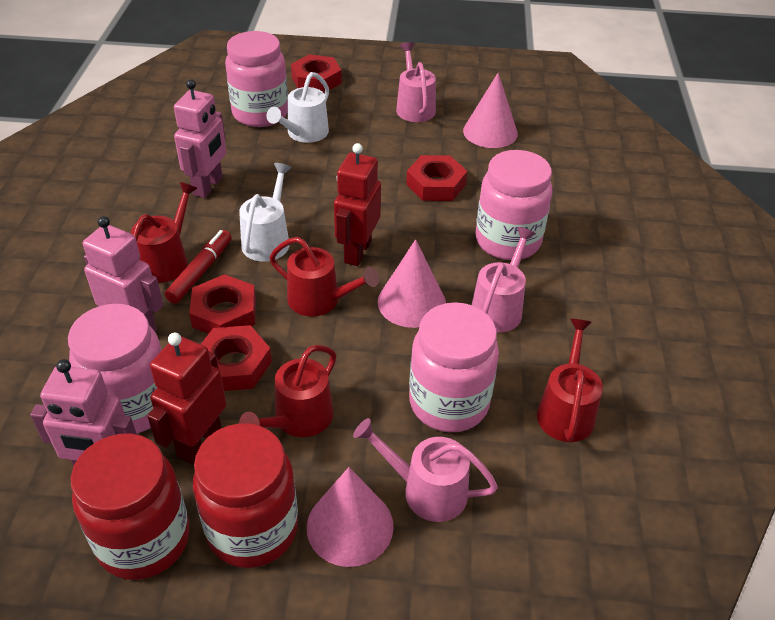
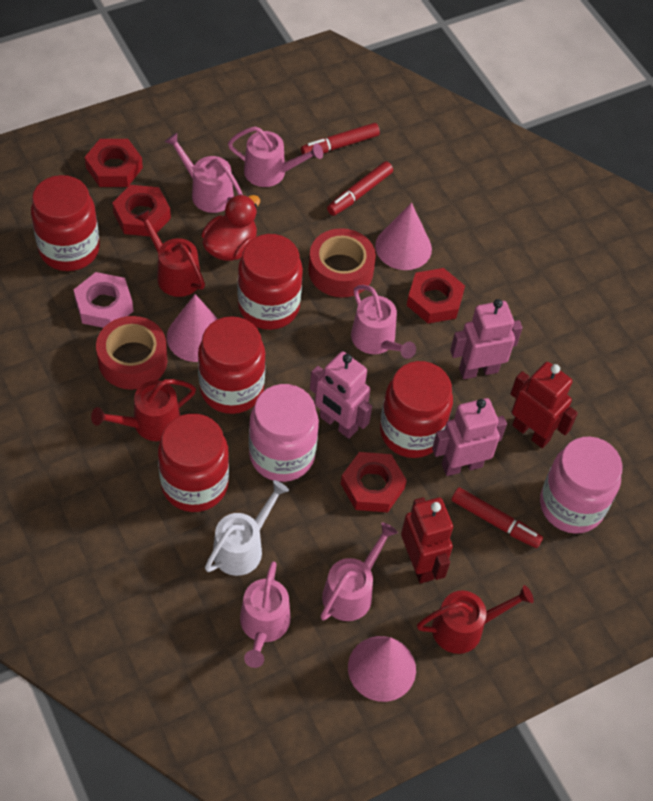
pink jar: 4 -> 2
pink nut: 0 -> 1
pink watering can: 3 -> 5
red duck: 0 -> 1
red jar: 2 -> 5
red marker: 1 -> 3
red tape: 0 -> 2
red watering can: 4 -> 3
white watering can: 2 -> 1

